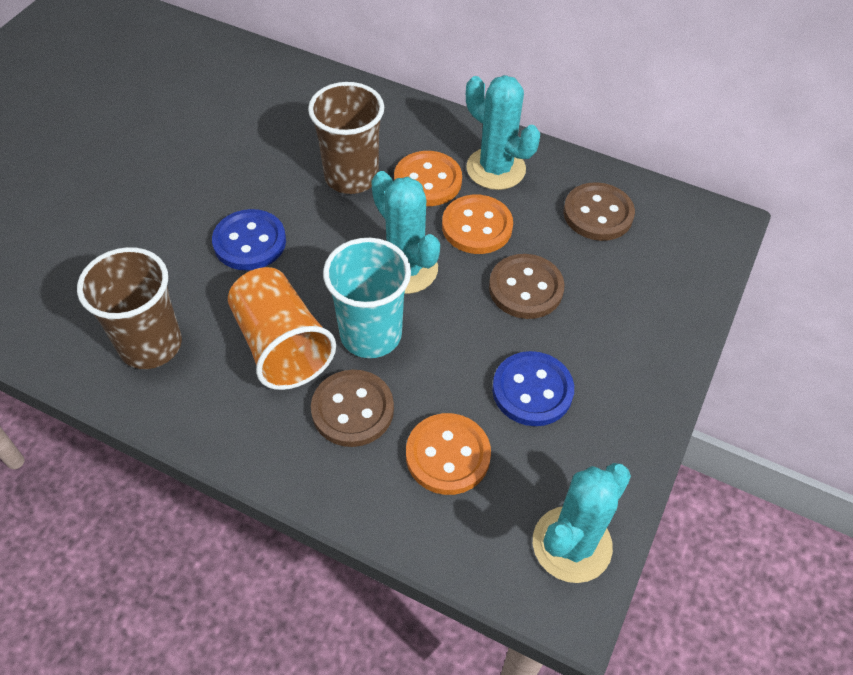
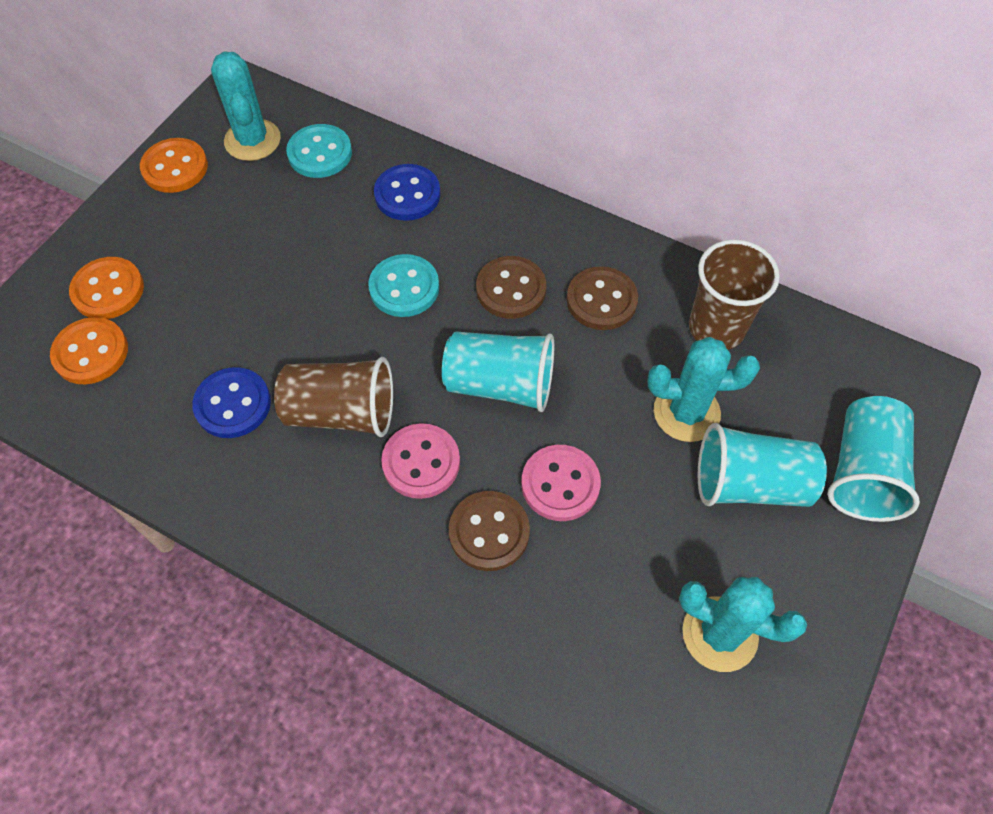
orange cup: 1 -> 0
pink button: 0 -> 2
turquoise button: 0 -> 2
turquoise cup: 1 -> 3

